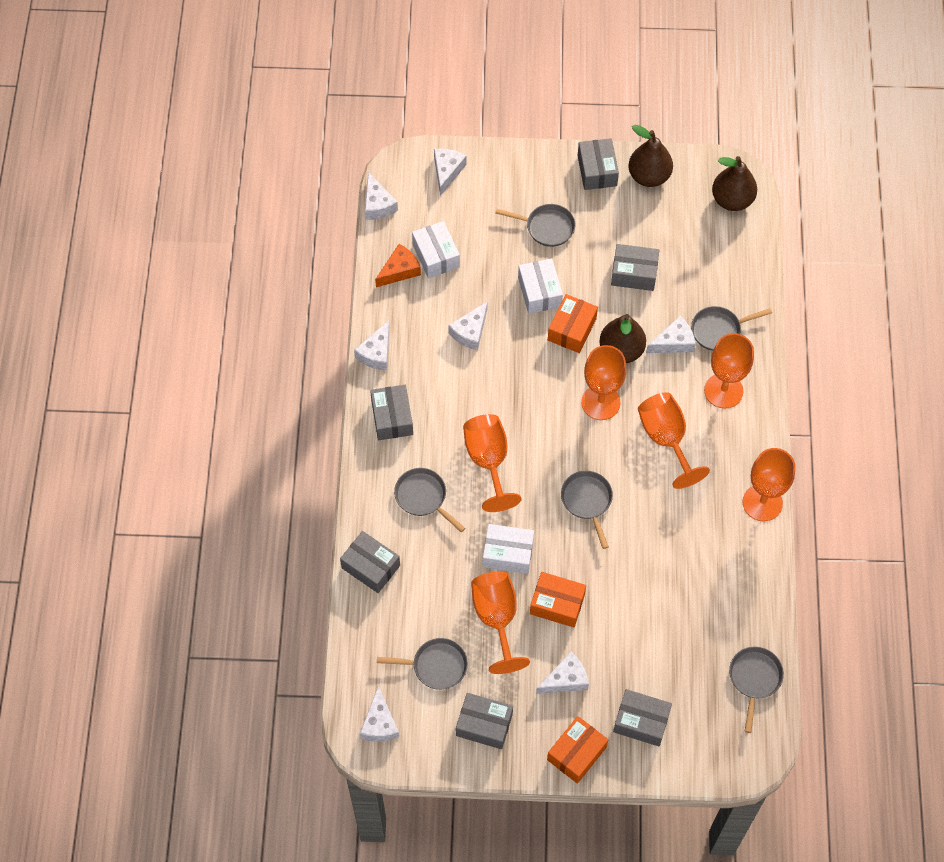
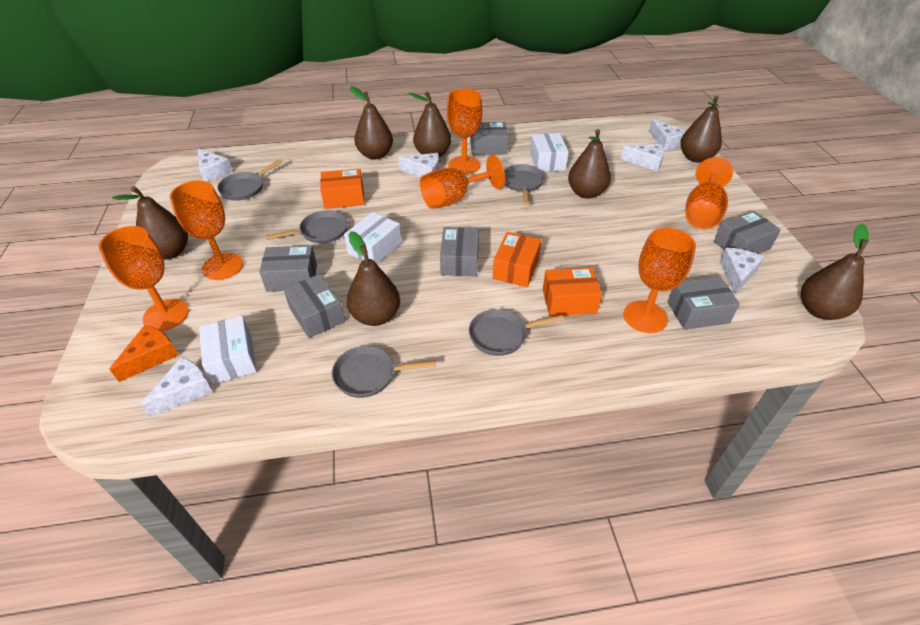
brown pear: 3 -> 7
grey pan: 6 -> 5
white cheese: 7 -> 6

